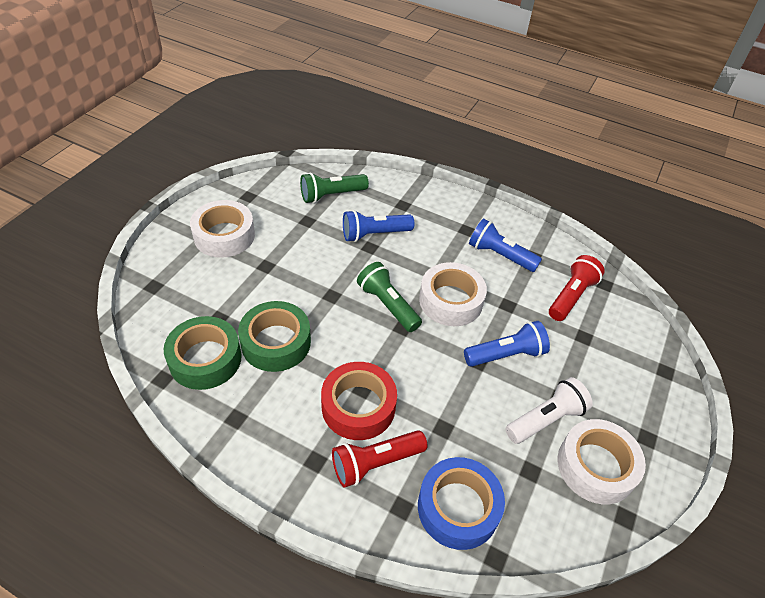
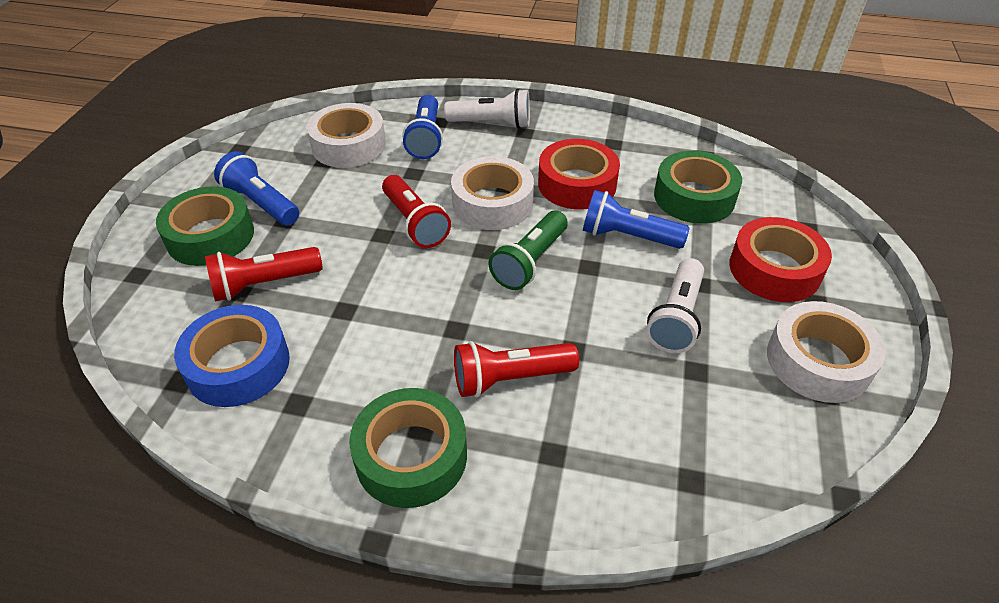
green flashlight: 2 -> 1
green tape: 2 -> 3
red flashlight: 2 -> 3
red tape: 1 -> 2
white flashlight: 1 -> 2

